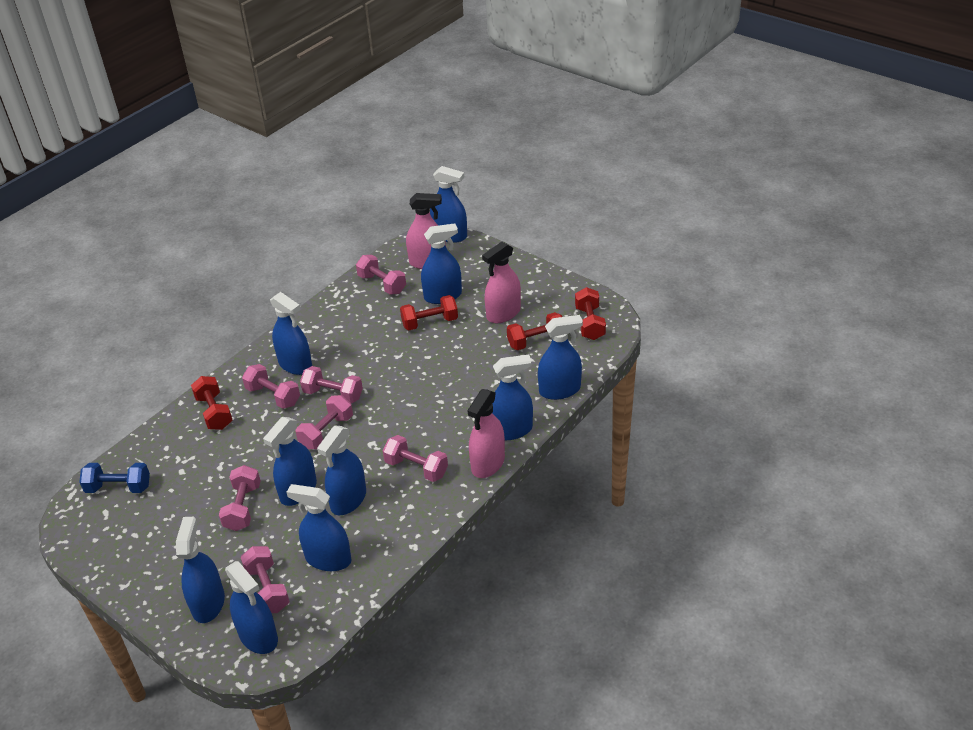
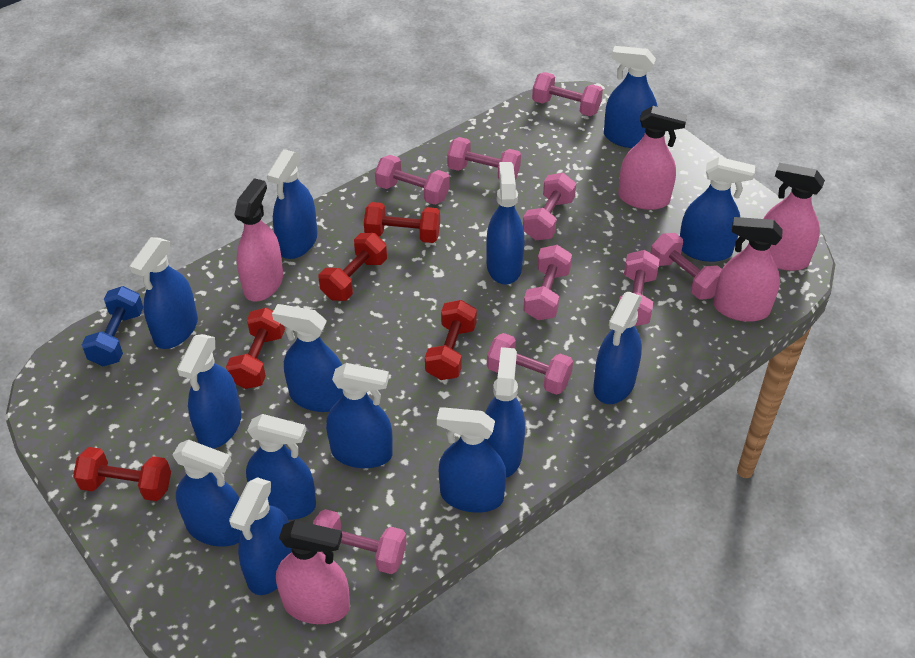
blue spray bottle: 10 -> 14
pink dumbbell: 7 -> 9
pink spray bottle: 3 -> 5
red dumbbell: 4 -> 5

